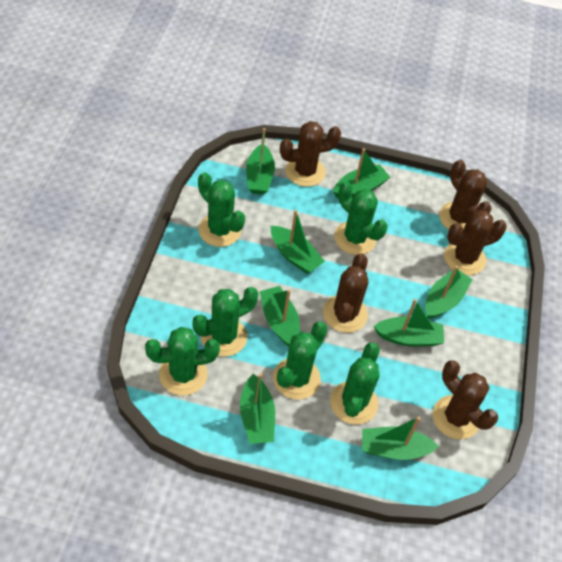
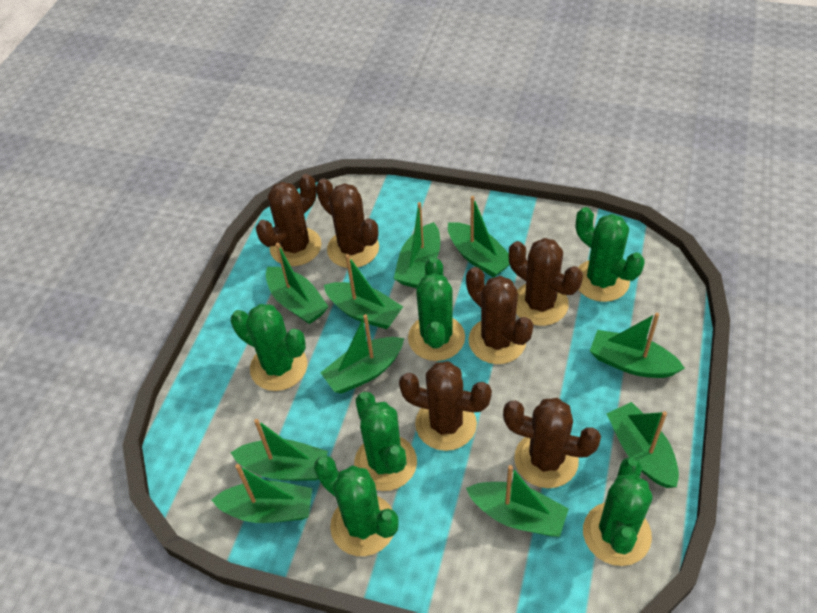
brown cactus: 5 -> 6
green boat: 8 -> 10

